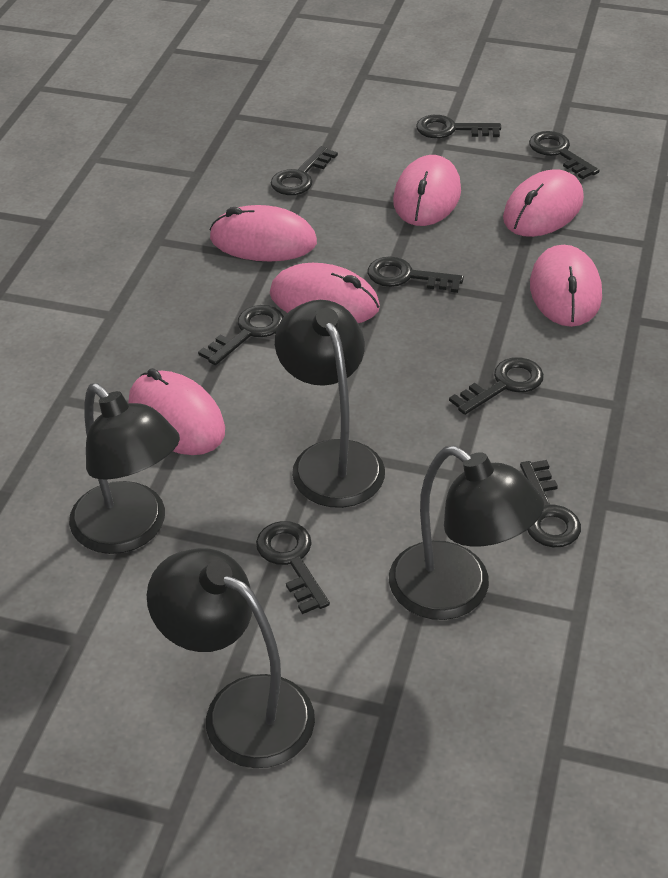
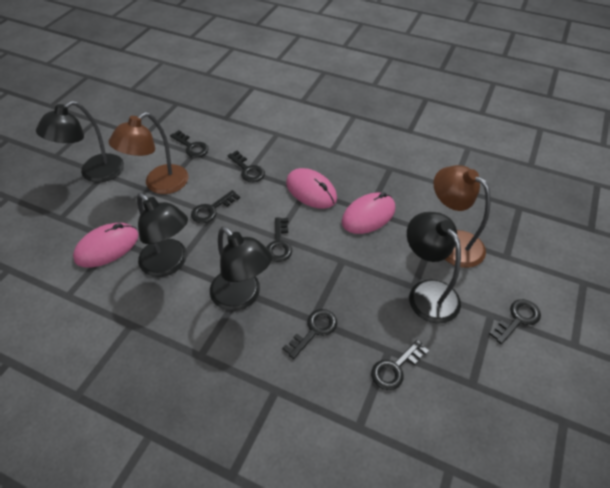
black key: 8 -> 7
brown lamp: 0 -> 2
pink mouse: 6 -> 3

